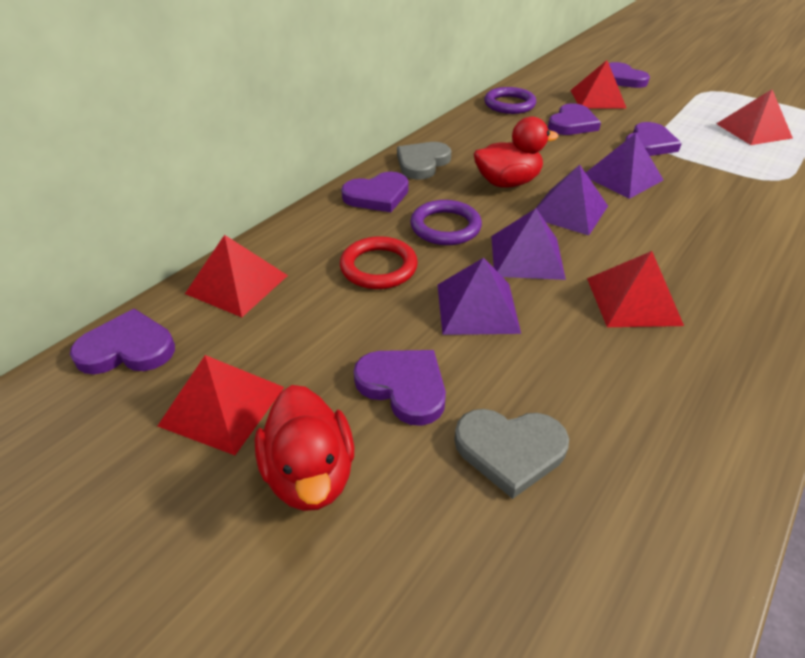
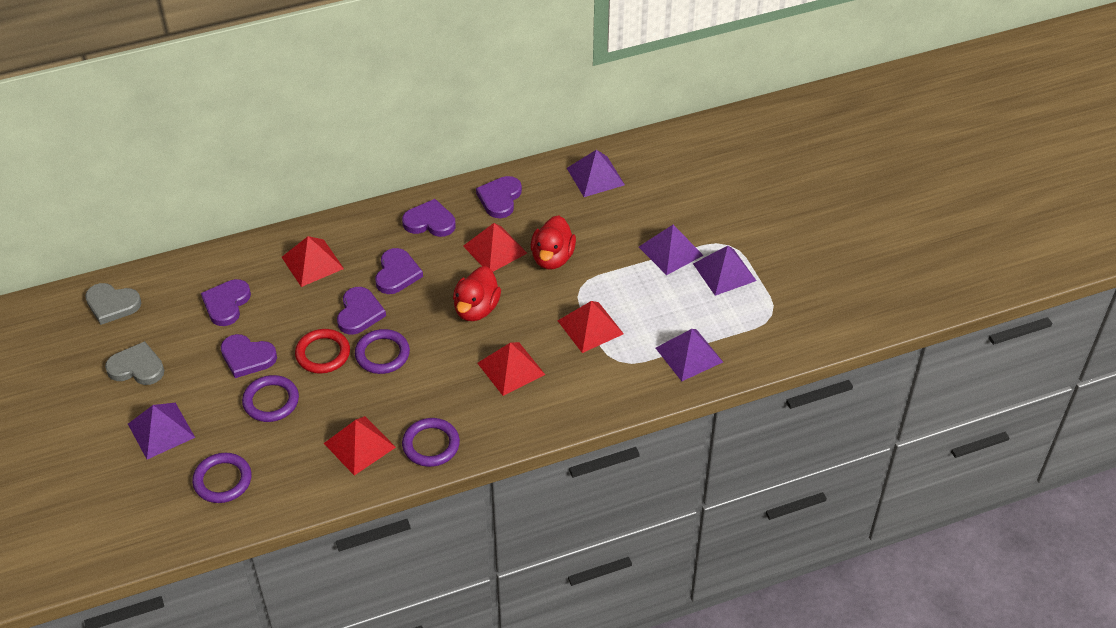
purple pyramid: 4 -> 5
purple ring: 2 -> 4

